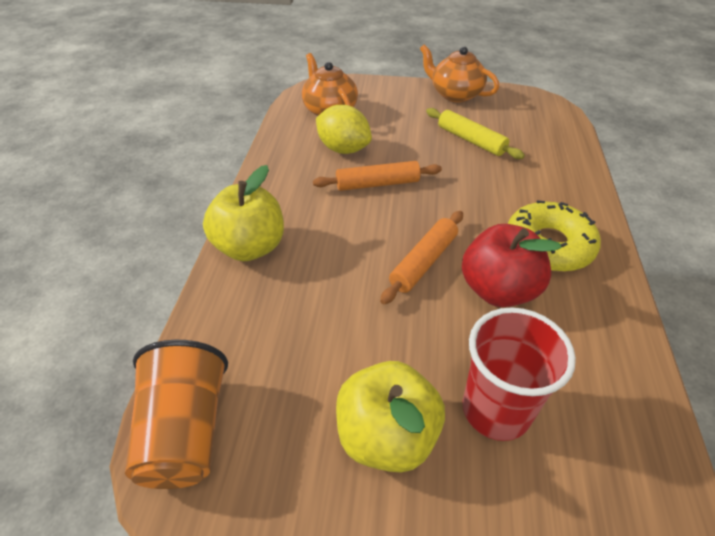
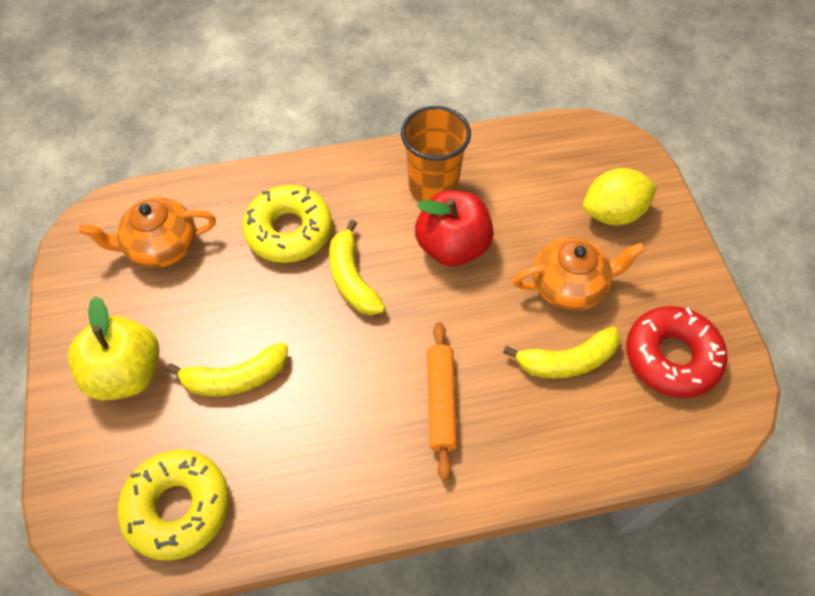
orange rolling pin: 2 -> 1
red cup: 1 -> 0
red donut: 0 -> 1
yellow apple: 2 -> 1
yellow banana: 0 -> 3
yellow donut: 1 -> 2
yellow rolling pin: 1 -> 0

